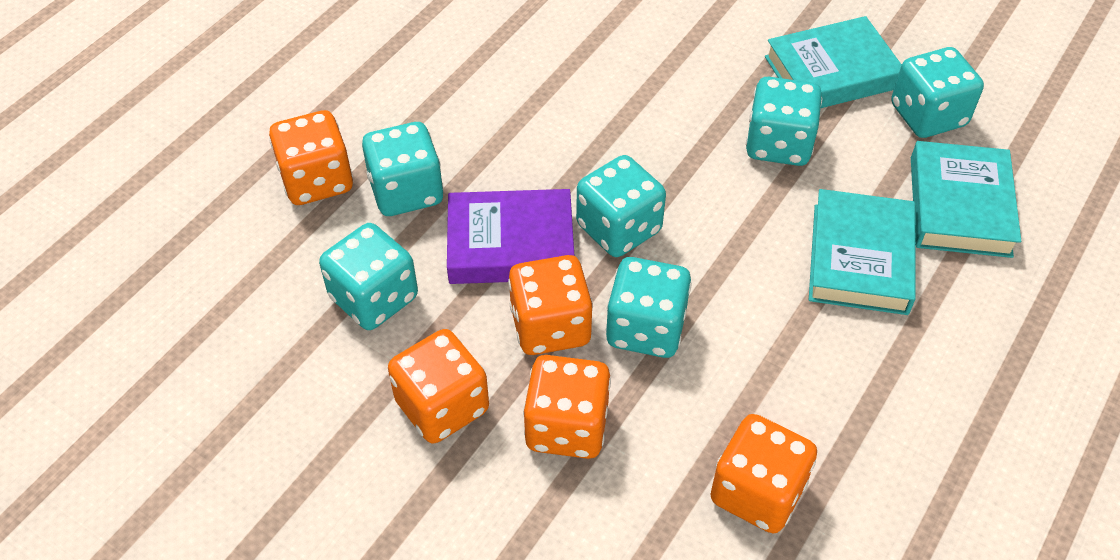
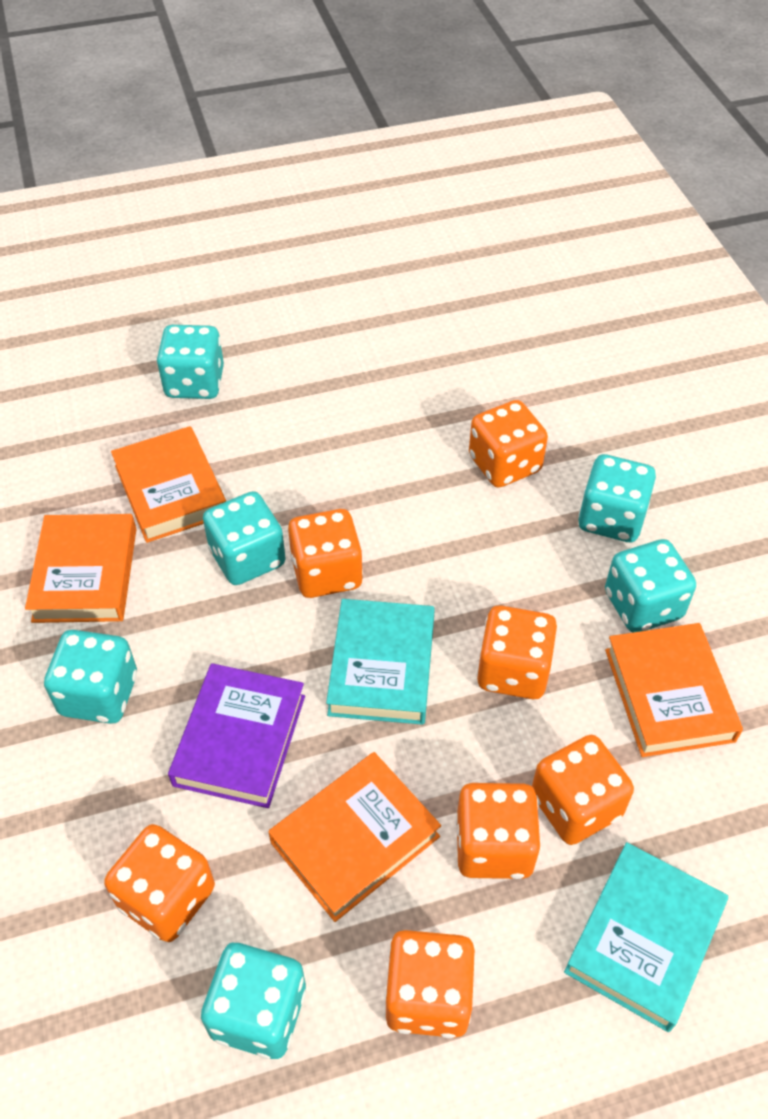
orange book: 0 -> 4
orange dice: 5 -> 7
turquoise book: 3 -> 2

